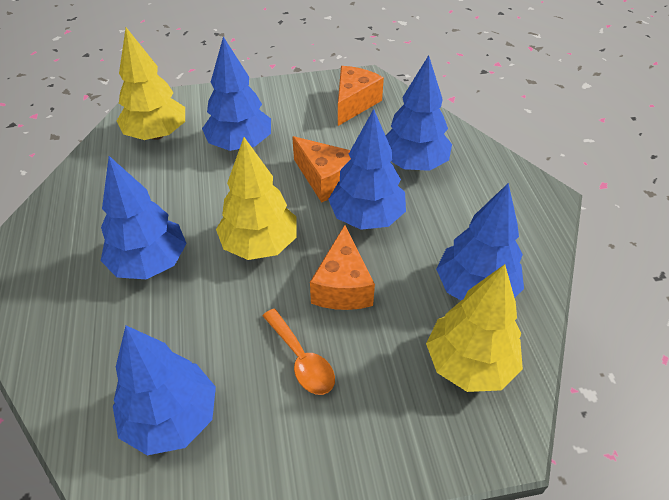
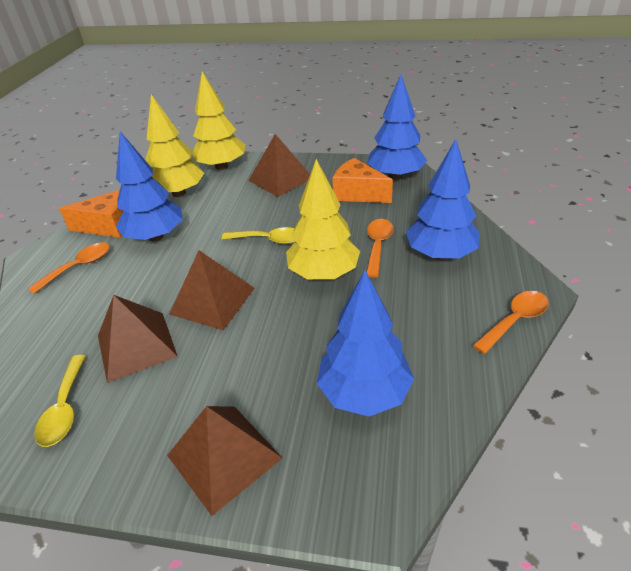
blue tree: 6 -> 4
brown pyramid: 0 -> 4
orange cheese: 3 -> 2
orange spoon: 1 -> 3
yellow spoon: 0 -> 2

